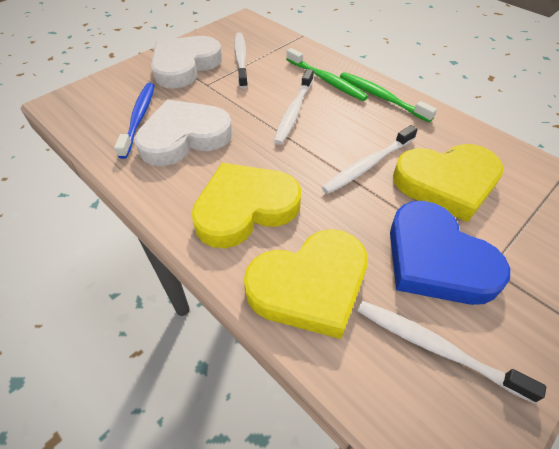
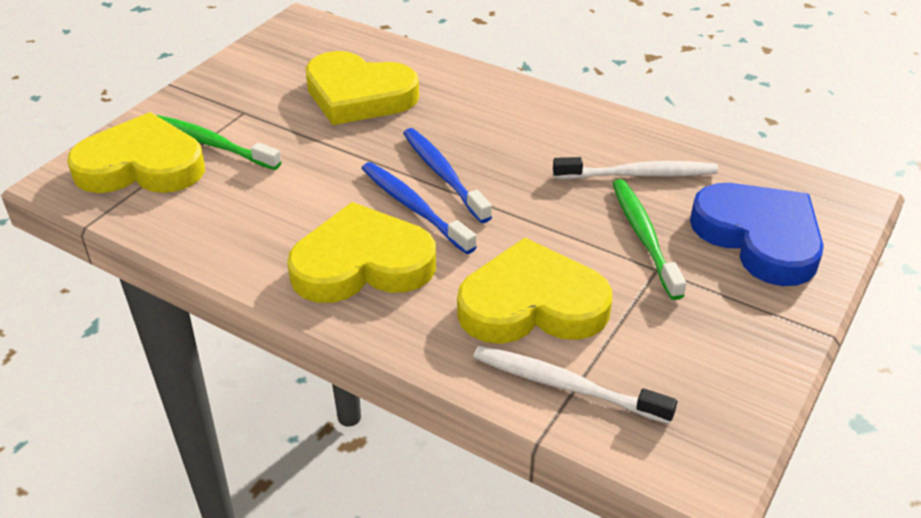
blue toothbrush: 1 -> 2
white heart: 2 -> 0
white toothbrush: 4 -> 2
yellow heart: 3 -> 4

